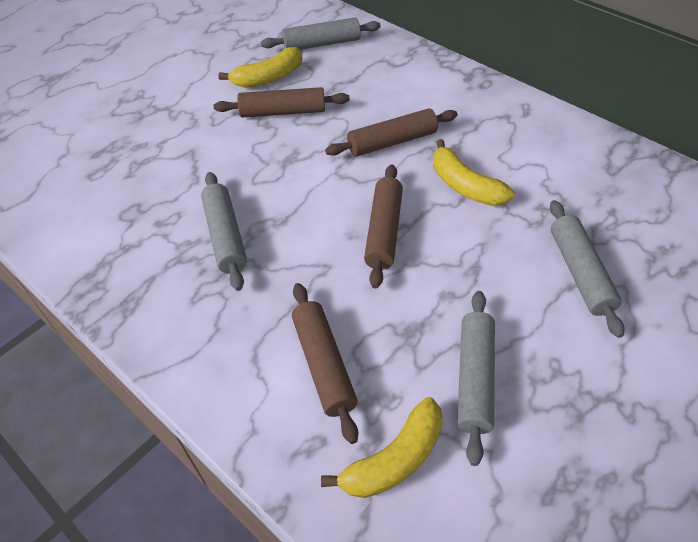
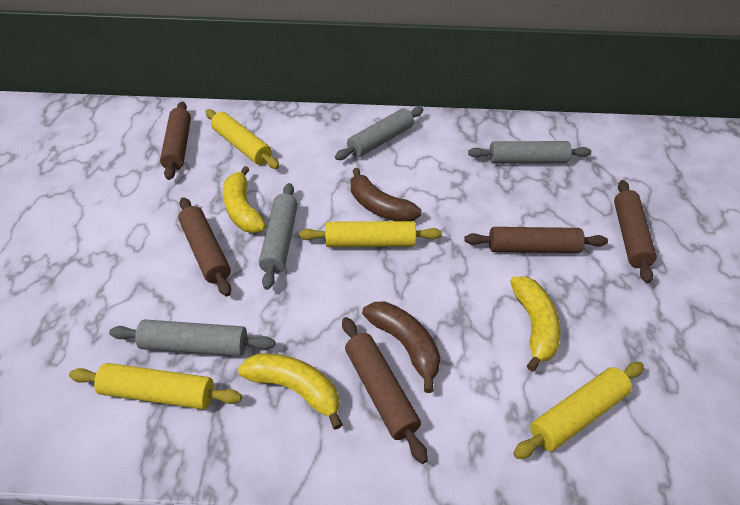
brown banana: 0 -> 2
brown rolling pin: 4 -> 5
yellow rolling pin: 0 -> 4

